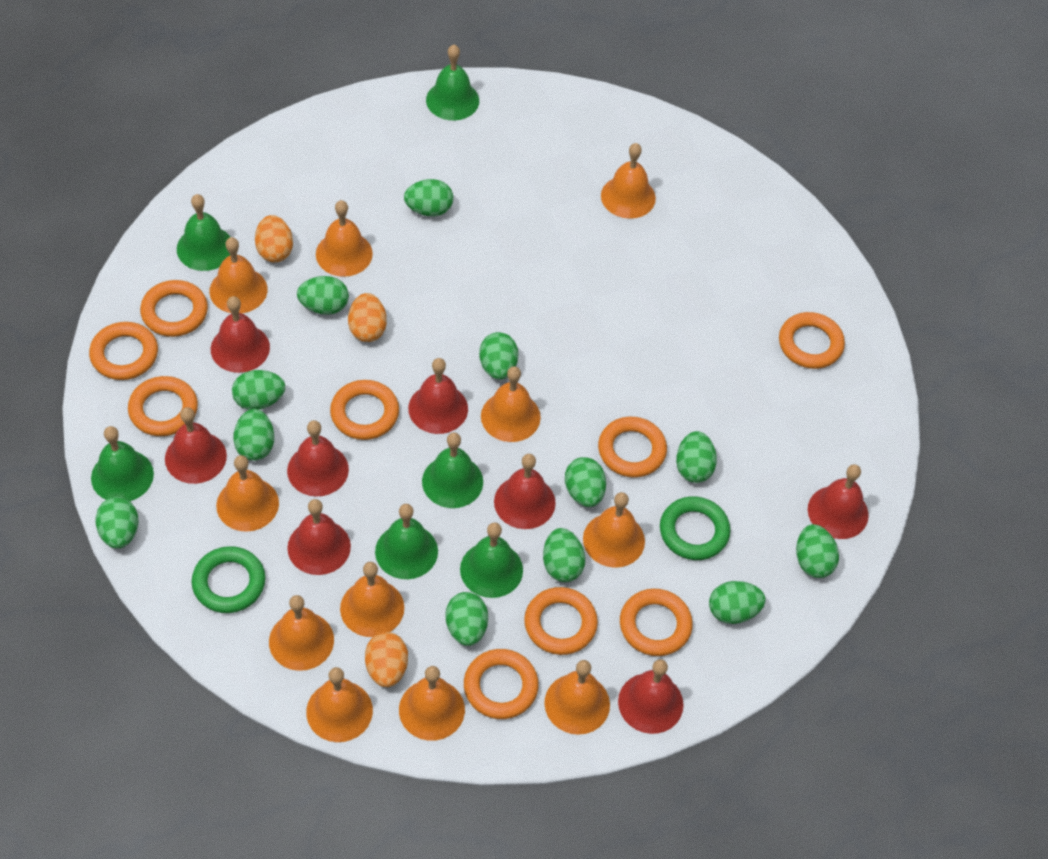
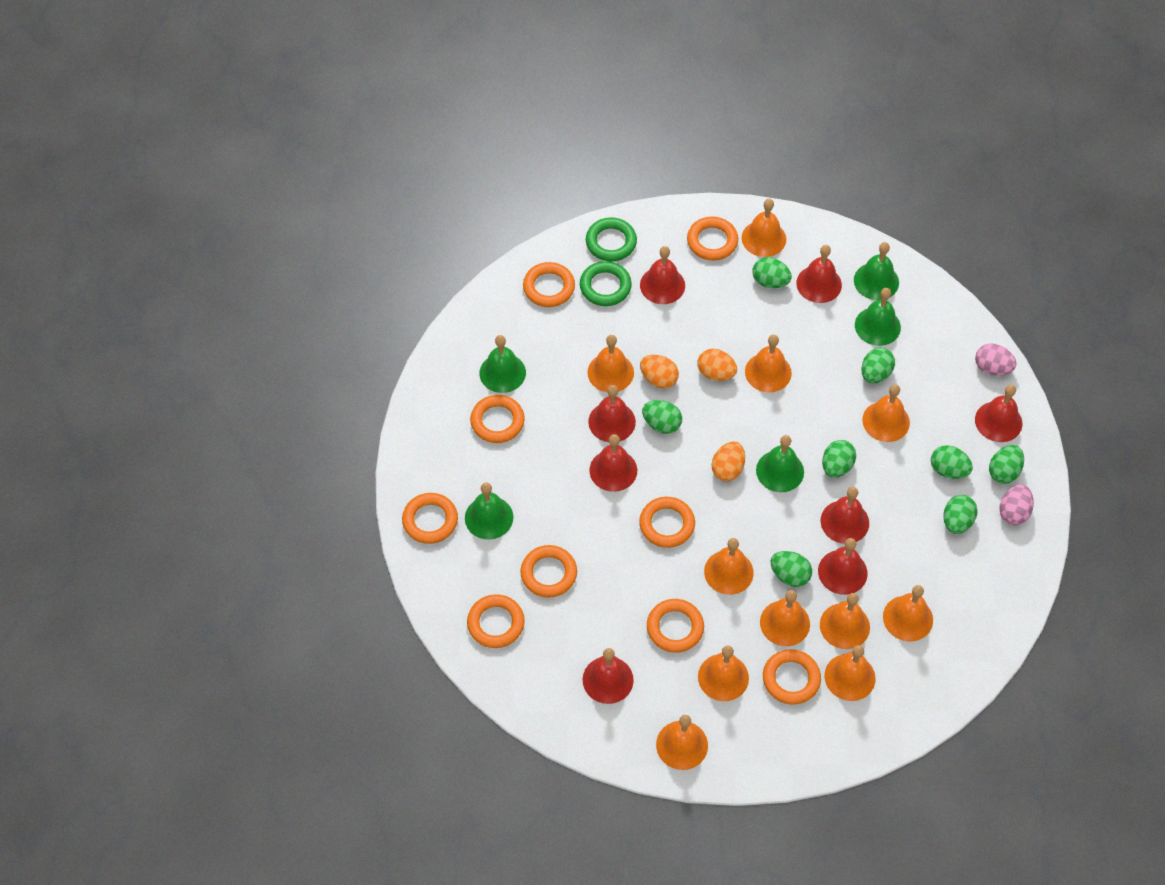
green bell: 6 -> 5
green egg: 12 -> 8
pink egg: 0 -> 2

